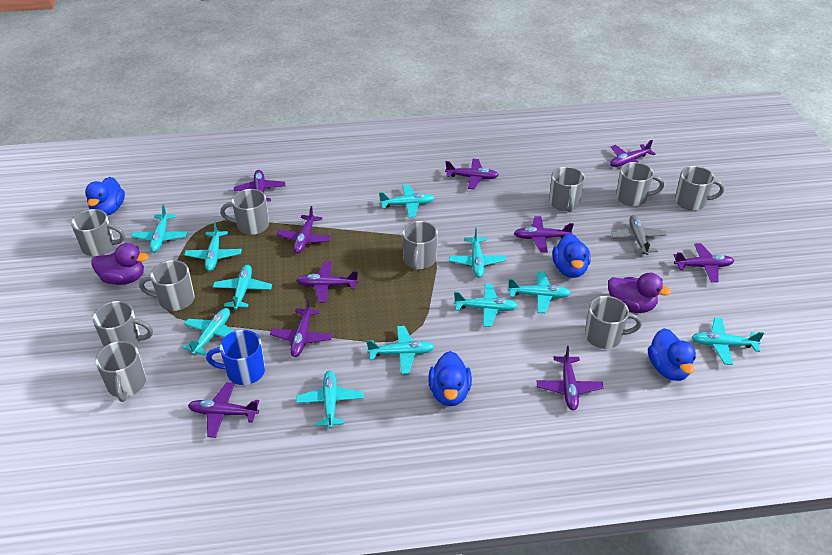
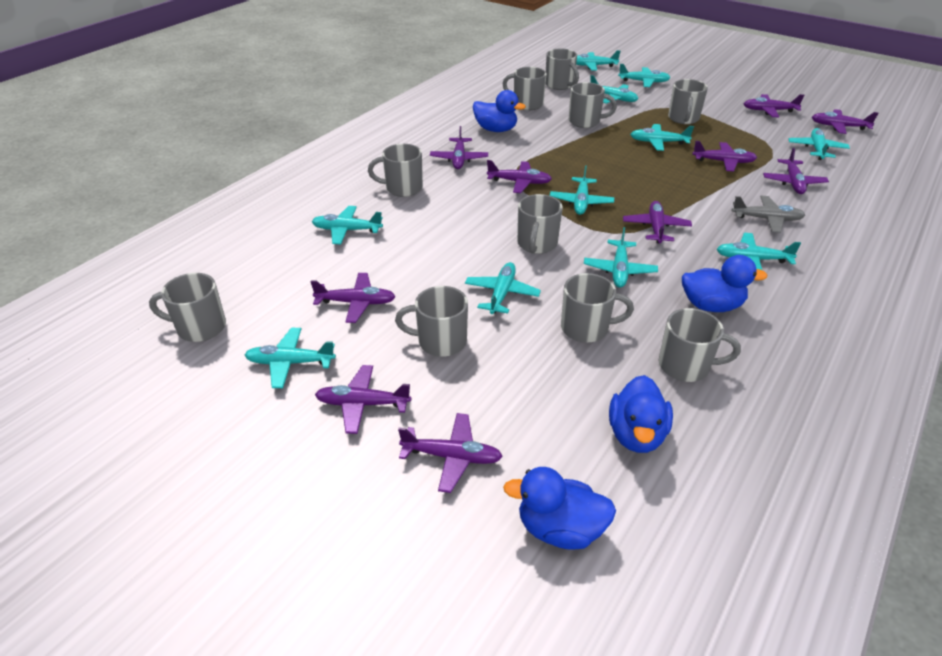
blue mug: 1 -> 0
purple duck: 2 -> 0

